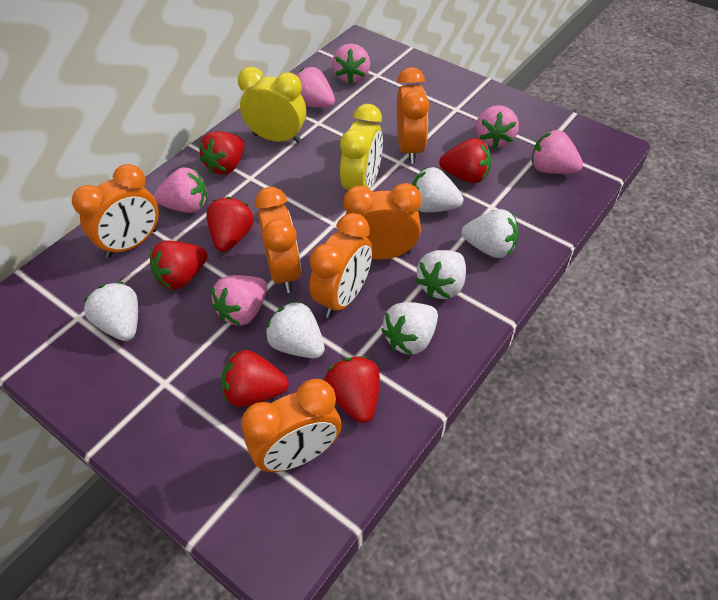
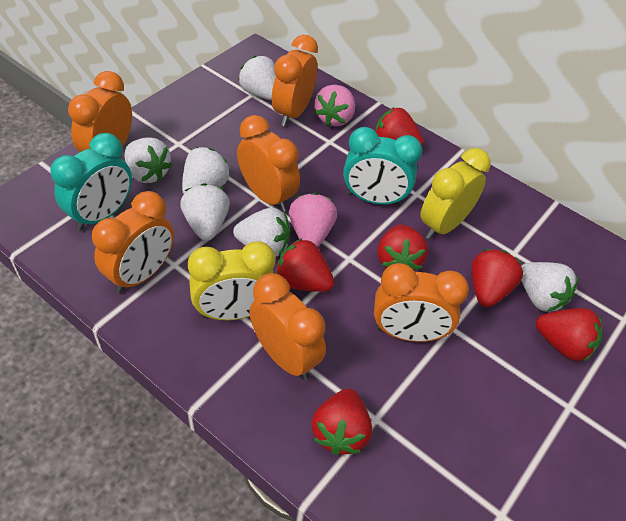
pink strawberry: 6 -> 2
turquoise clock: 0 -> 2

